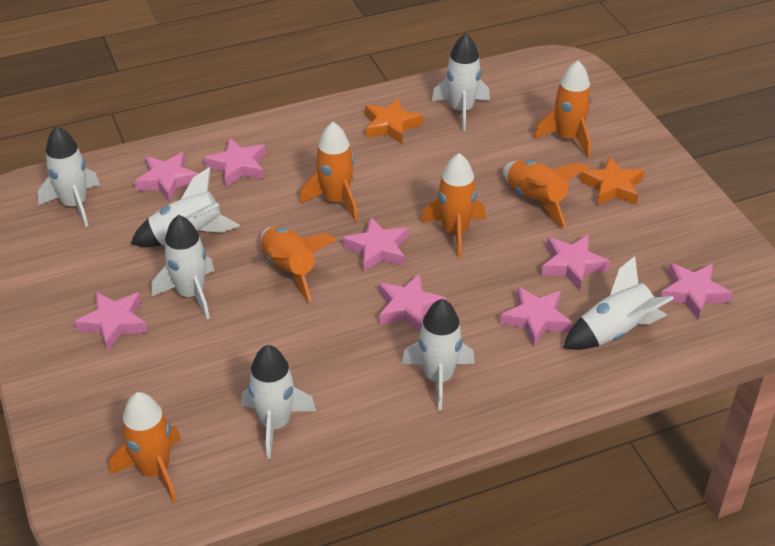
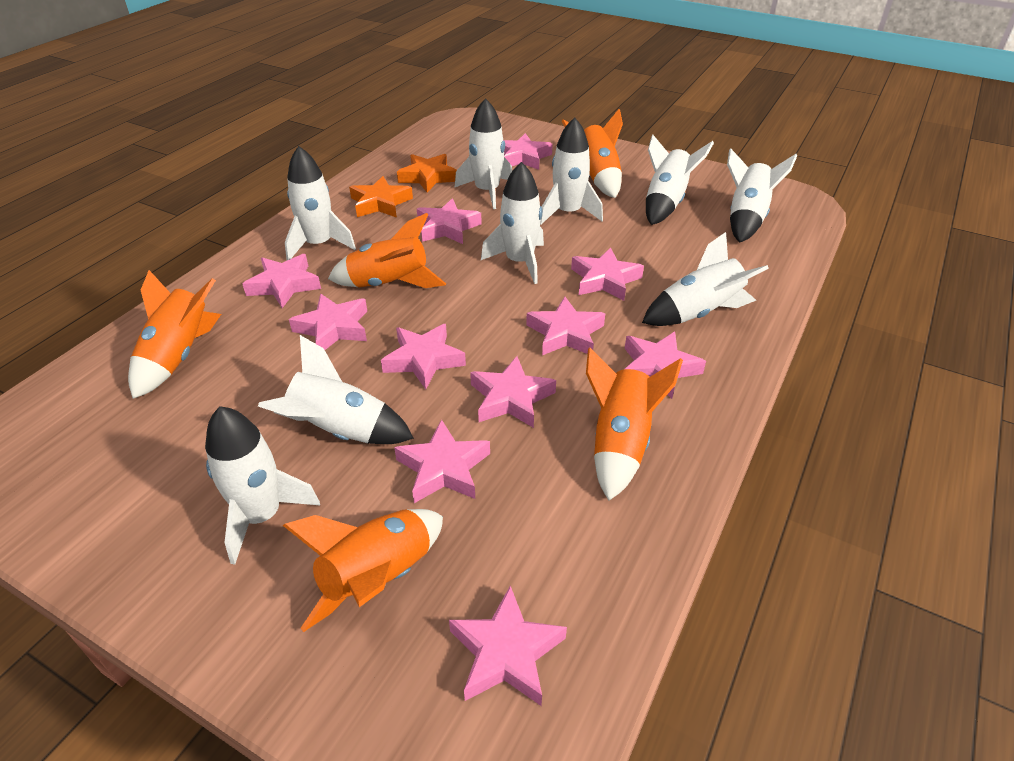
orange rocket: 6 -> 5
pink star: 8 -> 11
white rocket: 7 -> 9

